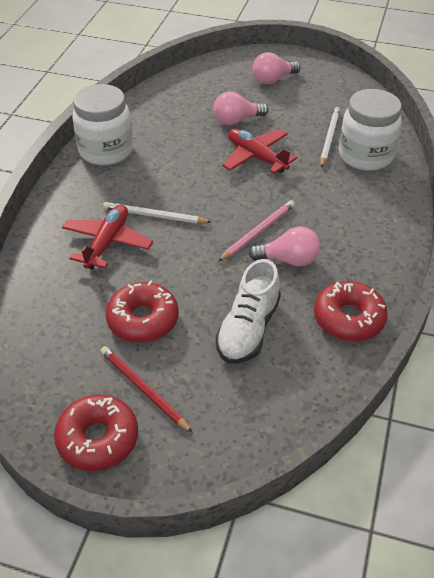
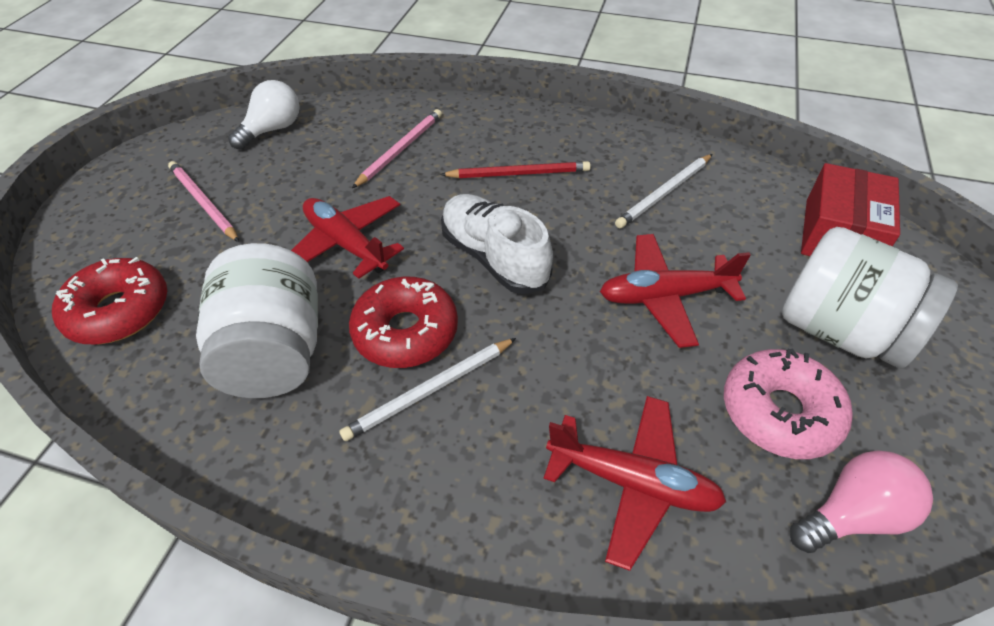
pink donut: 0 -> 1
pink light bulb: 3 -> 1
pink pencil: 1 -> 2
red box: 0 -> 1
red donut: 3 -> 2
red plane: 2 -> 3
white light bulb: 0 -> 1

